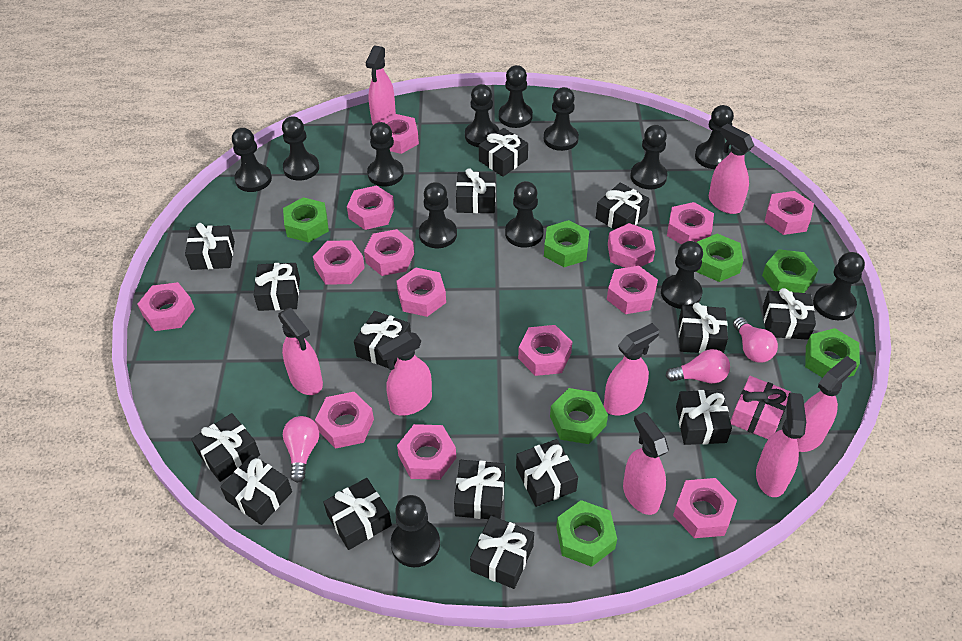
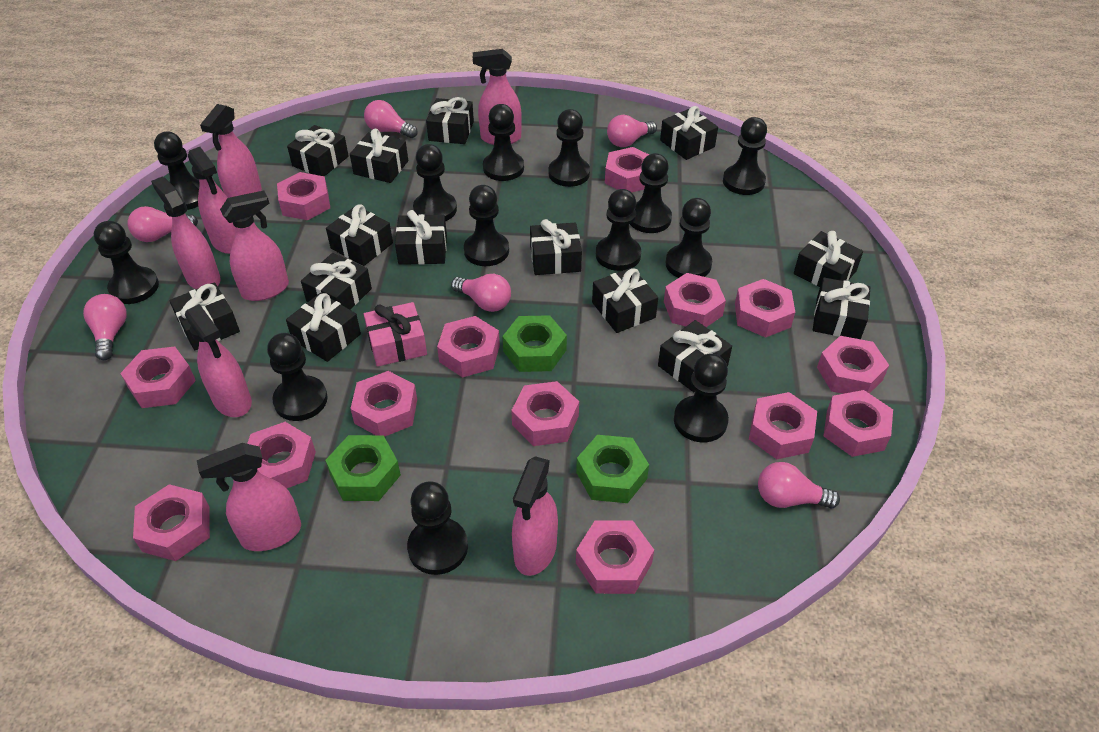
black gift: 15 -> 14
green nut: 7 -> 3
pink light bulb: 3 -> 6

